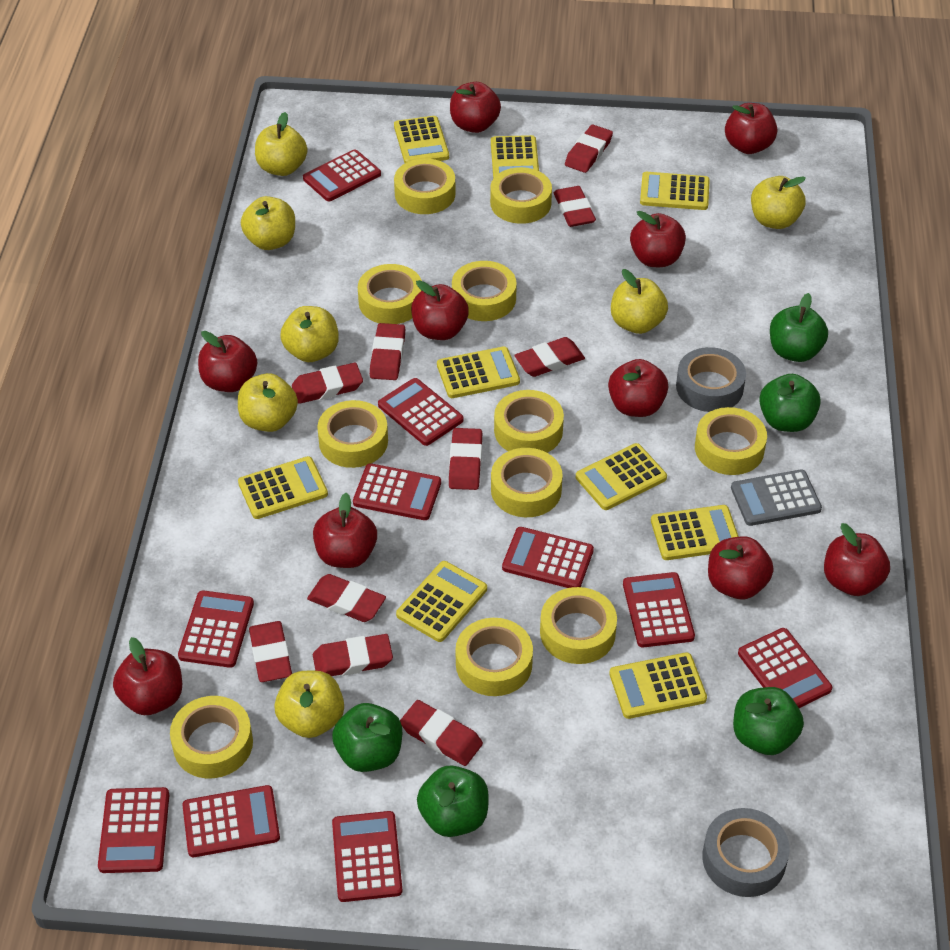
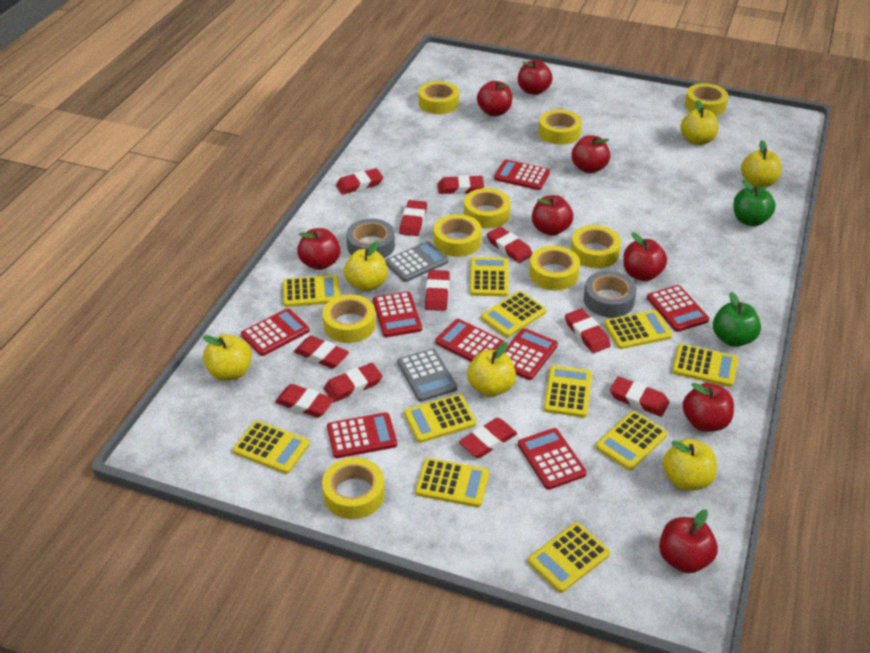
green apple: 5 -> 2
grey calculator: 1 -> 2
red apple: 10 -> 8
red calculator: 10 -> 8
red eraser: 10 -> 11
yellow apple: 7 -> 6
yellow calculator: 9 -> 11
yellow tape: 11 -> 9

